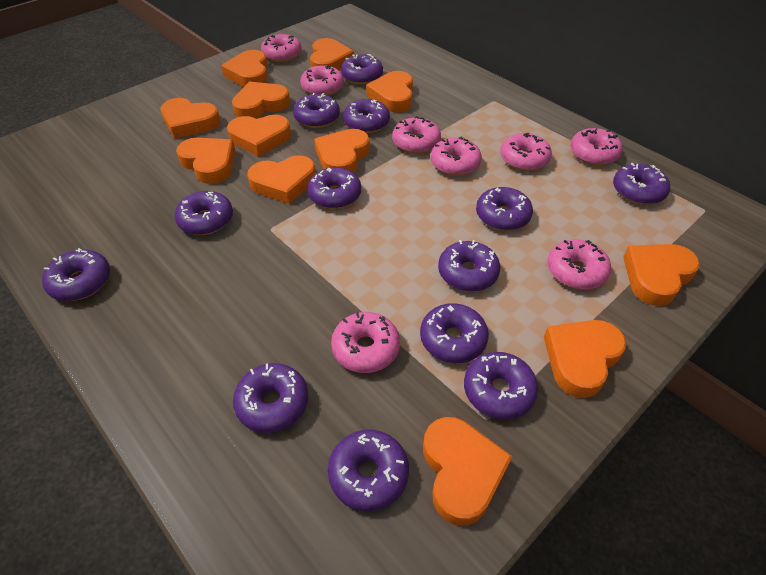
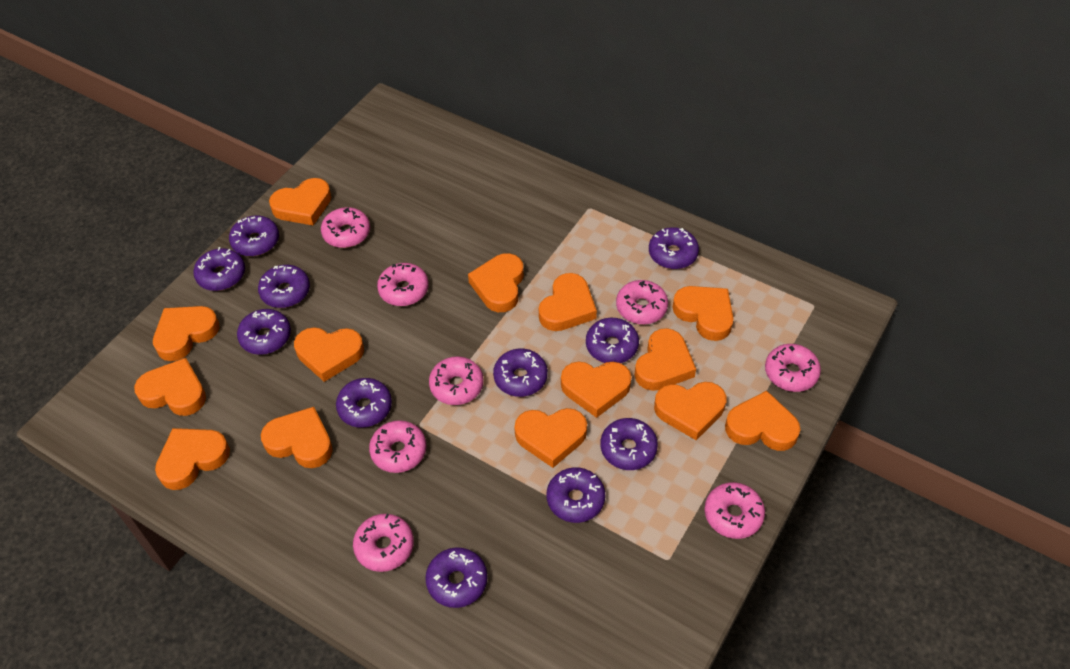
orange heart: 12 -> 14
purple donut: 13 -> 11

